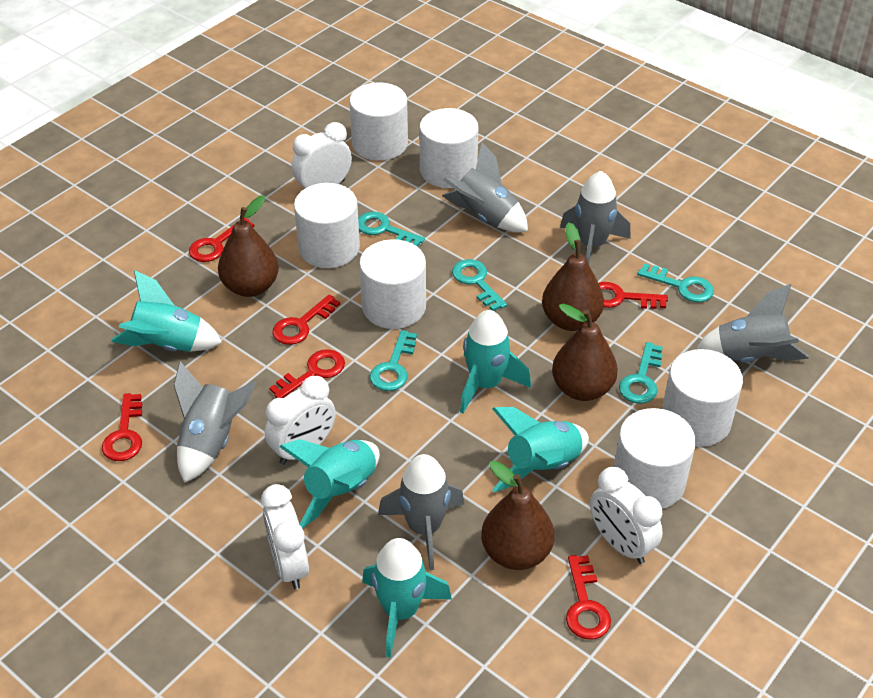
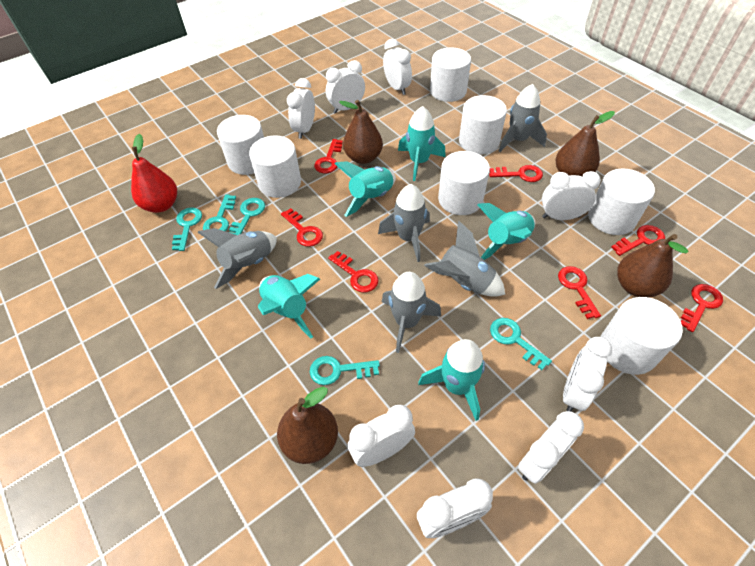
red key: 6 -> 7
red pear: 0 -> 1
white clock: 4 -> 8
white cylinder: 6 -> 7

